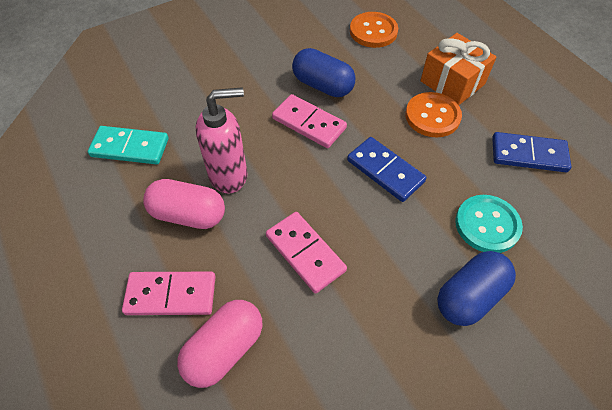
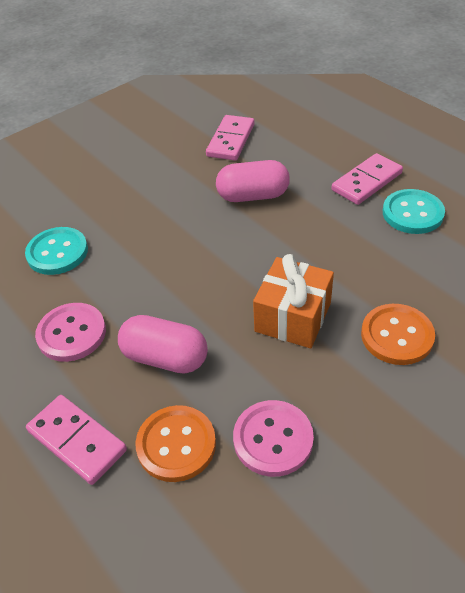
blue capsule: 2 -> 0
blue domino: 2 -> 0
pink button: 0 -> 2
pink soap dispenser: 1 -> 0
turquoise button: 1 -> 2
turquoise domino: 1 -> 0

